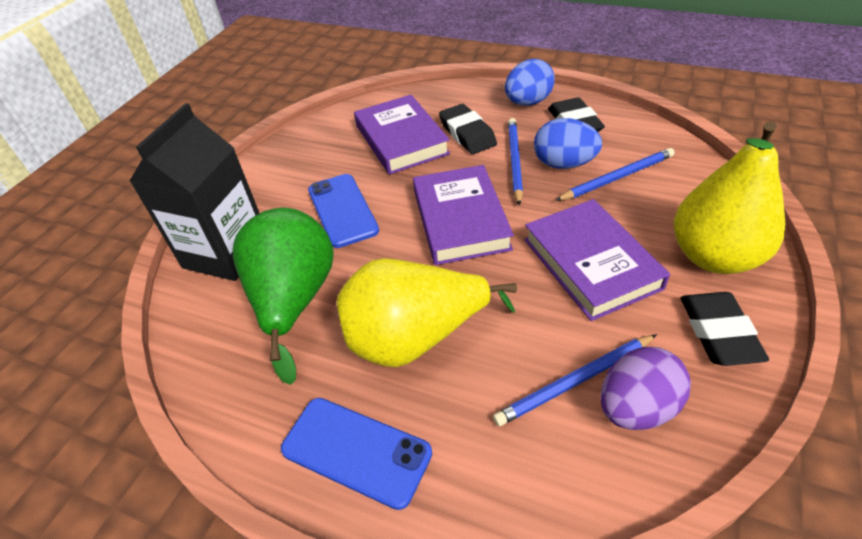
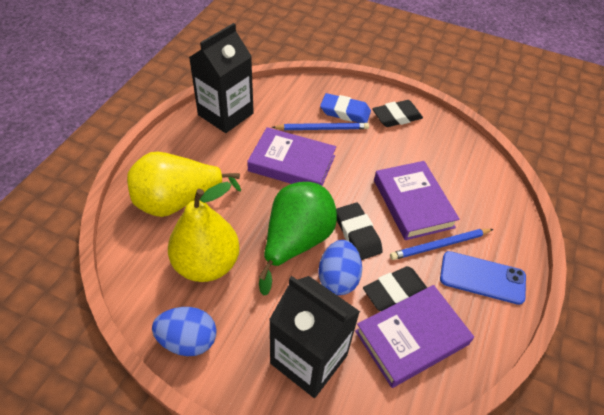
black carton: 1 -> 2
blue eraser: 0 -> 1
blue pencil: 3 -> 2
blue phone: 2 -> 1
purple egg: 1 -> 0

